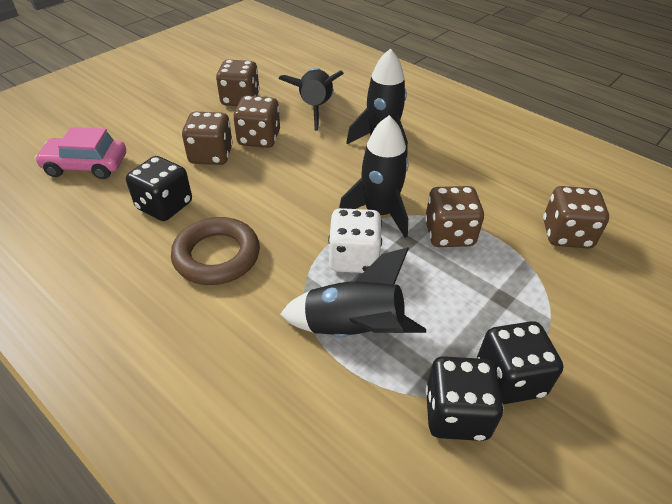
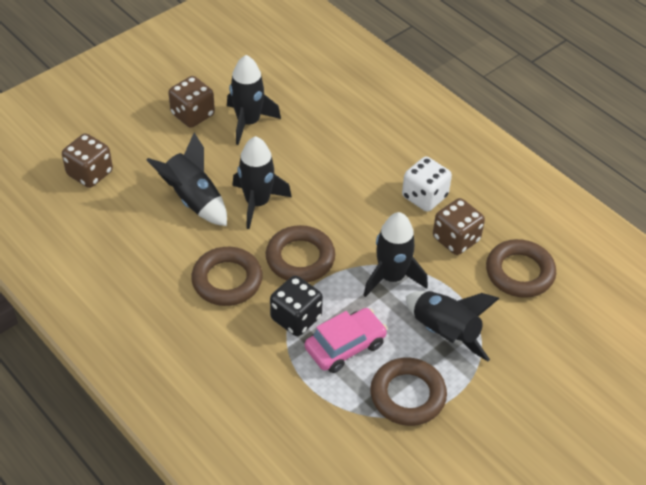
black dice: 3 -> 1
black rocket: 4 -> 5
brown dice: 5 -> 3
brown ring: 1 -> 4

